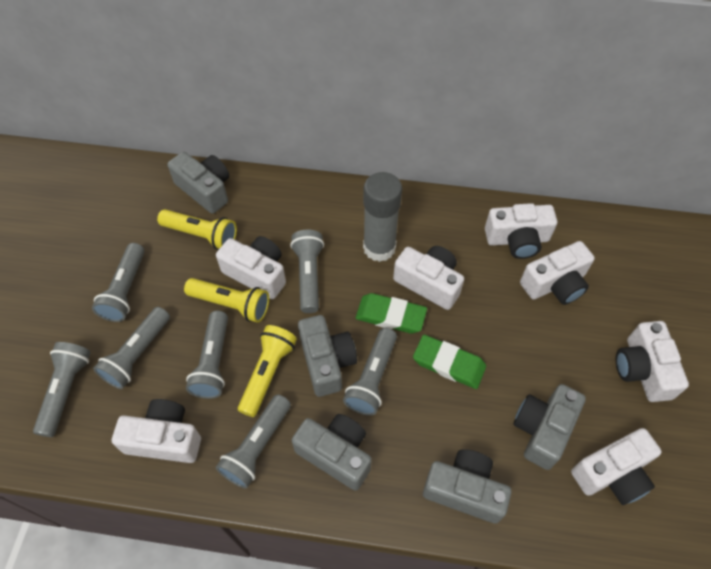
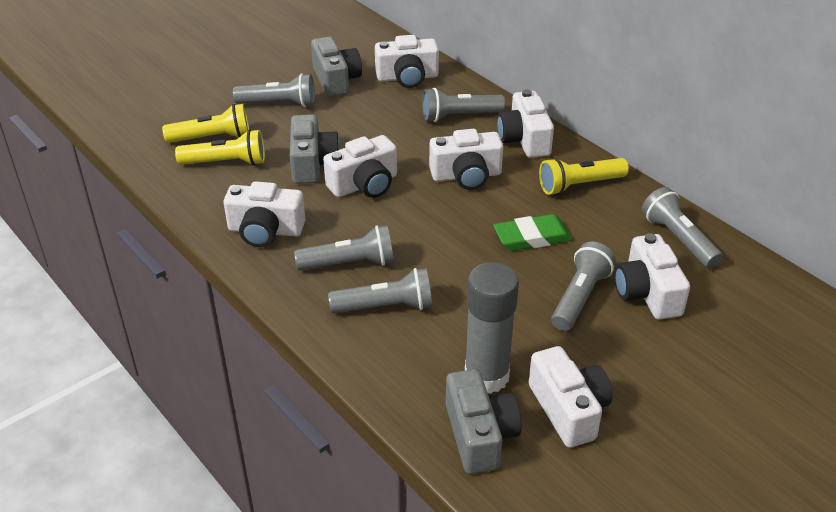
green eraser: 2 -> 1
grey camera: 5 -> 3
grey flashlight: 7 -> 6

